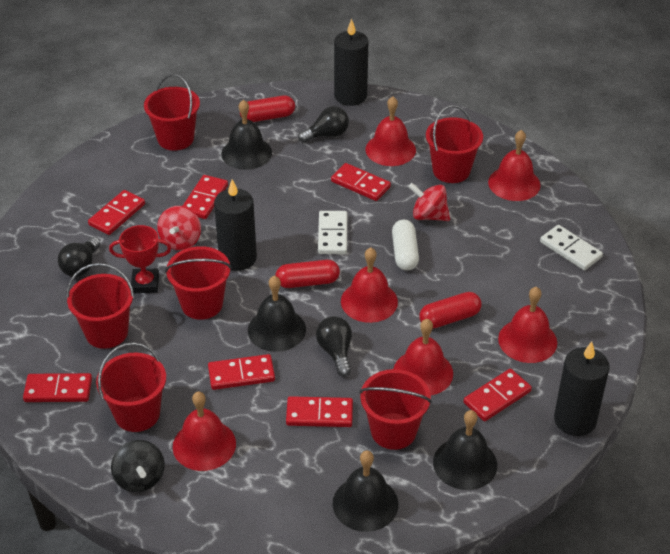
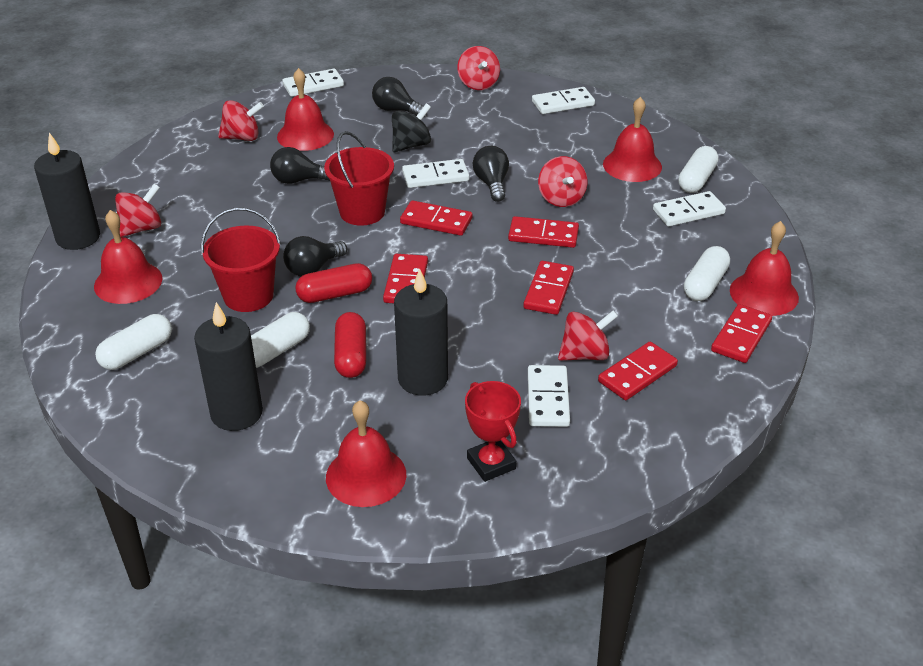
black bell: 4 -> 0
black light bulb: 3 -> 4
red bell: 6 -> 5
red bucket: 6 -> 2
red capsule: 3 -> 2
red domino: 7 -> 6
red spinning top: 2 -> 5
white capsule: 1 -> 4
white domino: 2 -> 5

